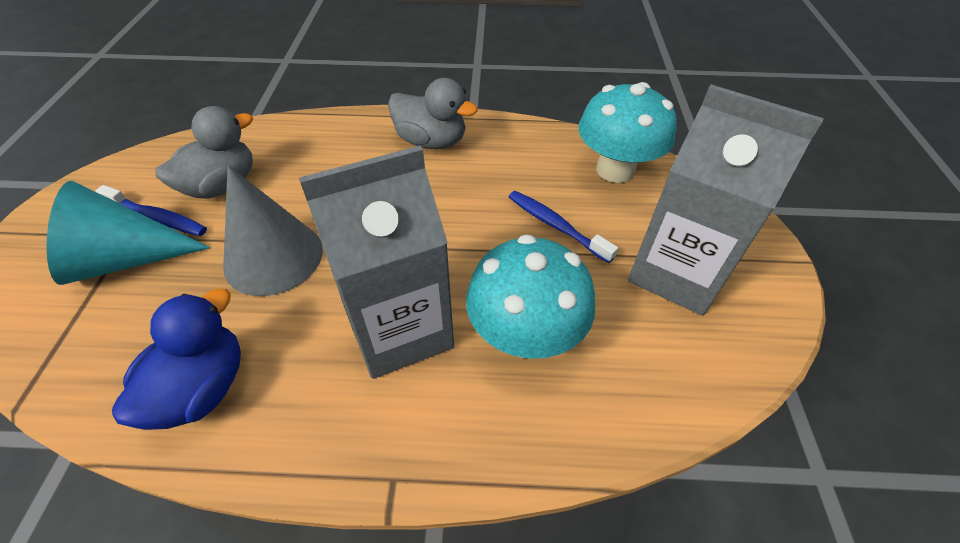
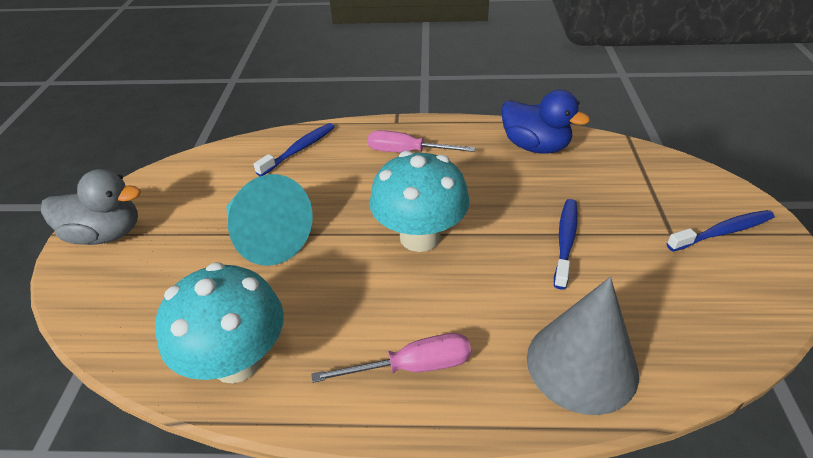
blue toothbrush: 2 -> 3
grey carton: 2 -> 0
grey duck: 2 -> 1
pink screwdriver: 0 -> 2

